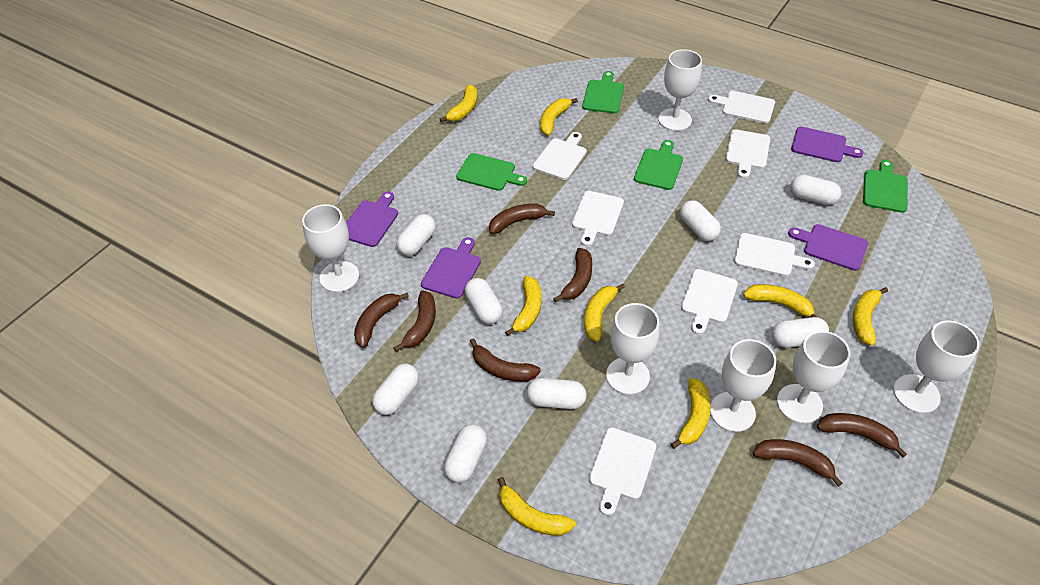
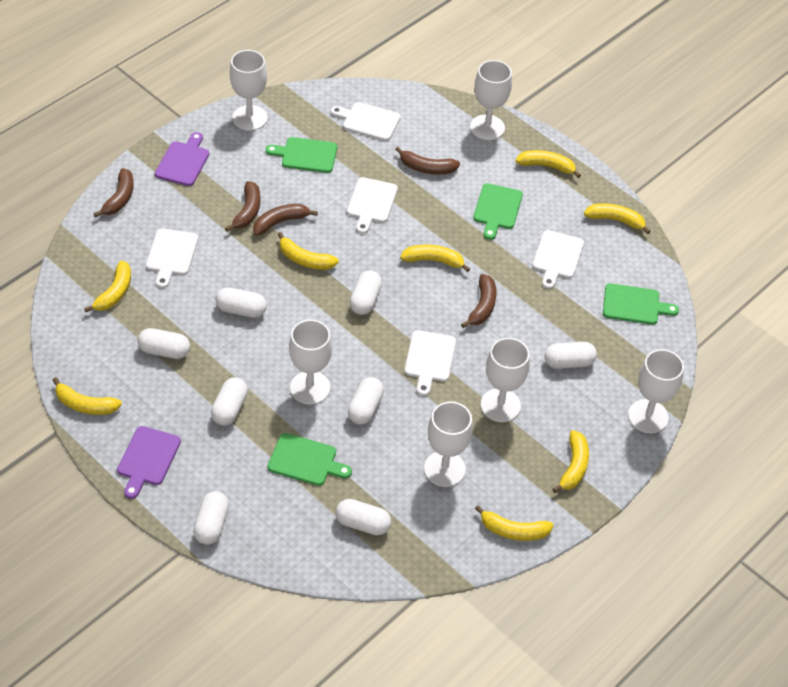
brown banana: 7 -> 5
purple cutting board: 4 -> 2
white cutting board: 7 -> 5

